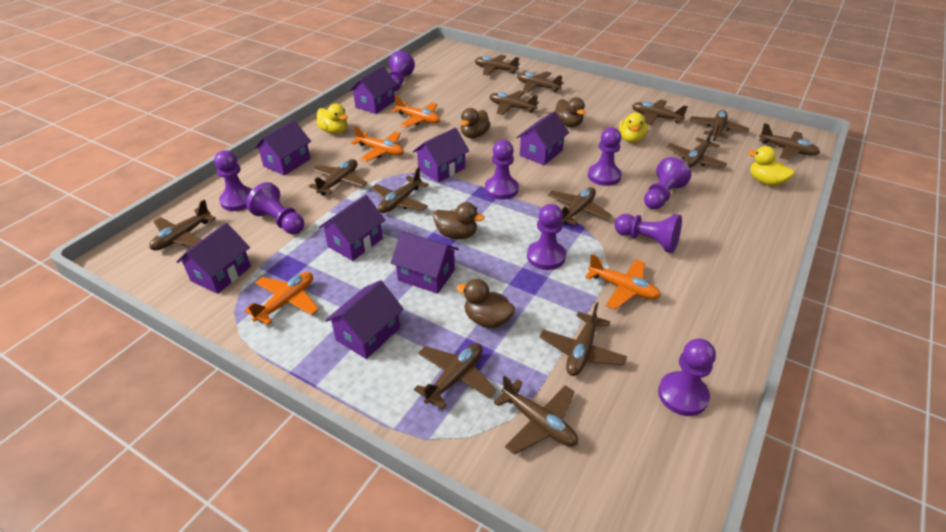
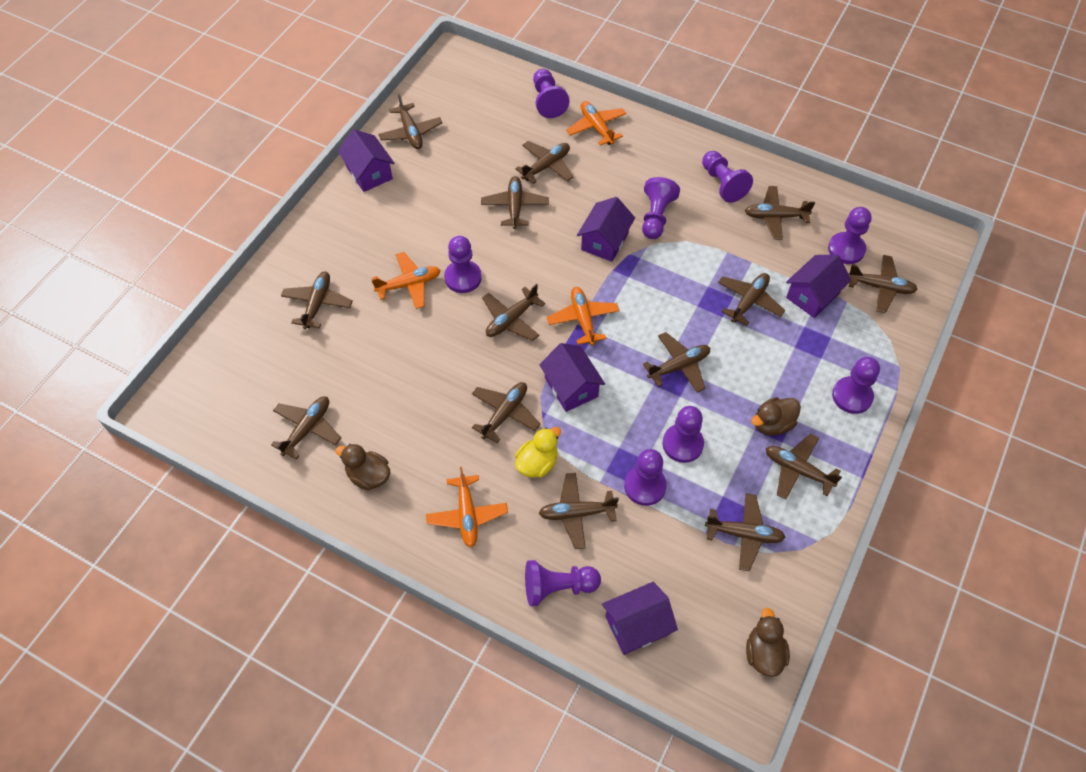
brown duck: 4 -> 3
purple house: 8 -> 5
yellow duck: 3 -> 1

